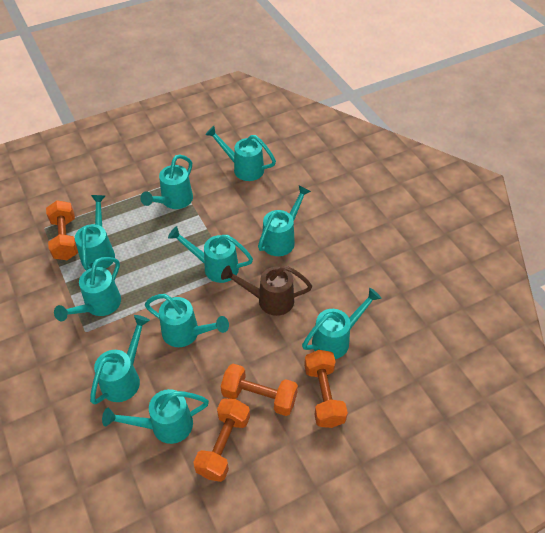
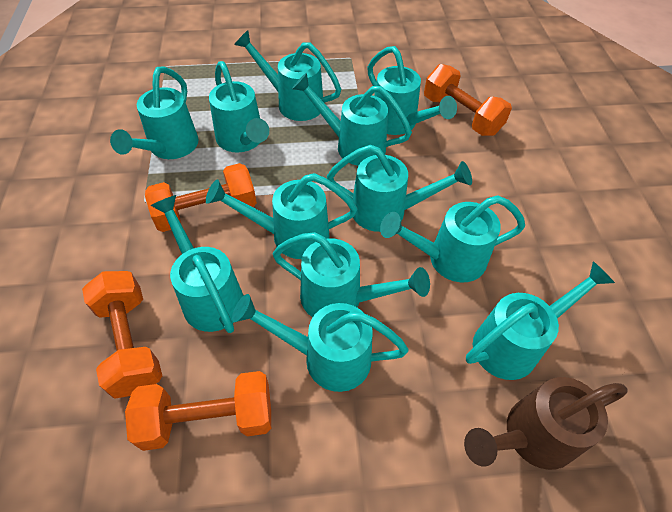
turquoise watering can: 10 -> 12

